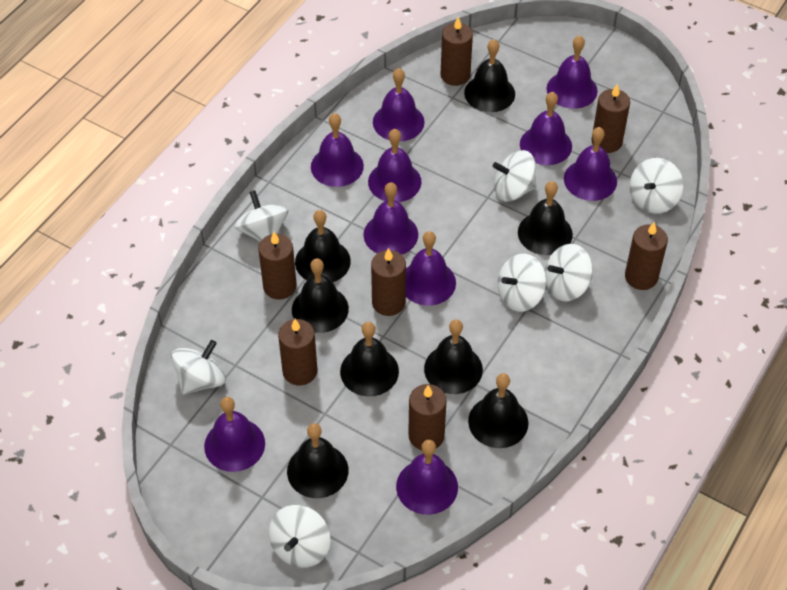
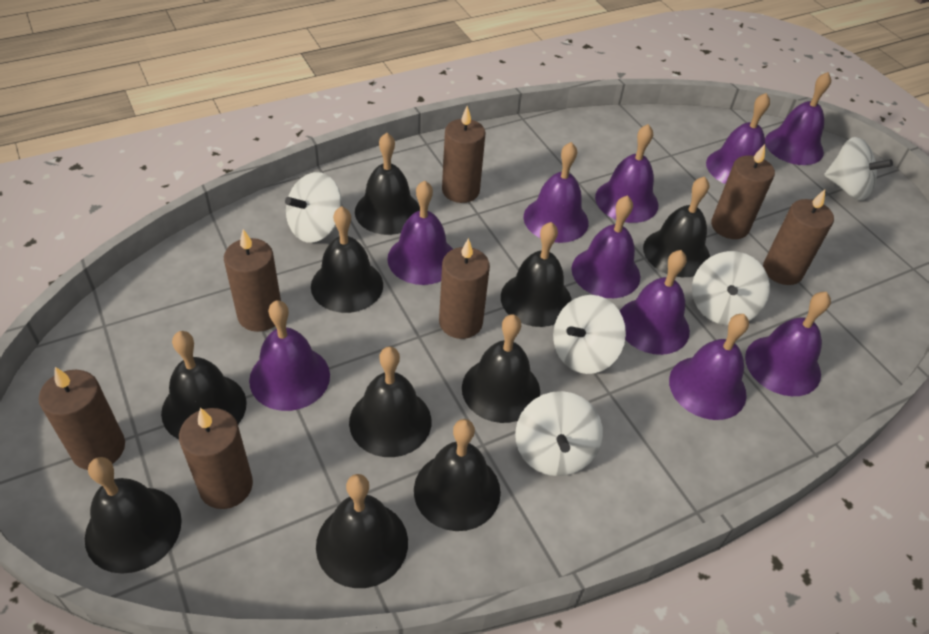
black bell: 8 -> 10
white spinning top: 7 -> 5

